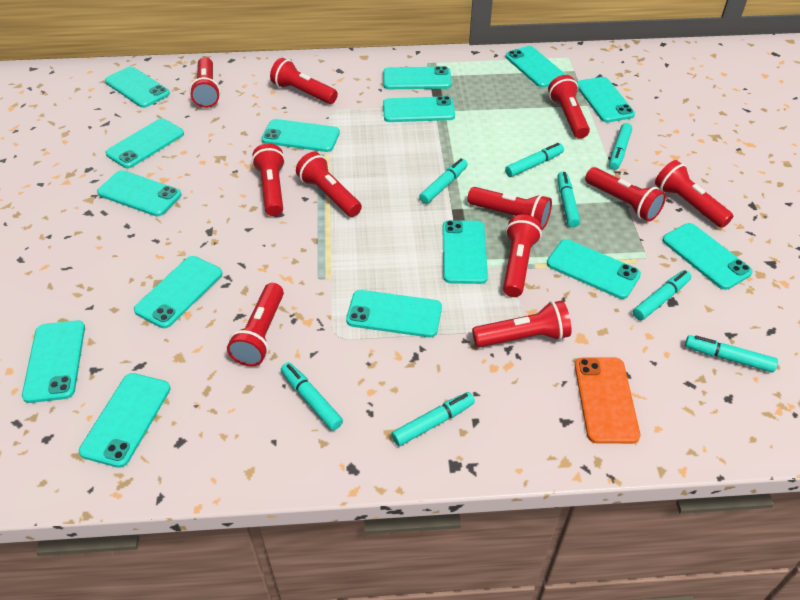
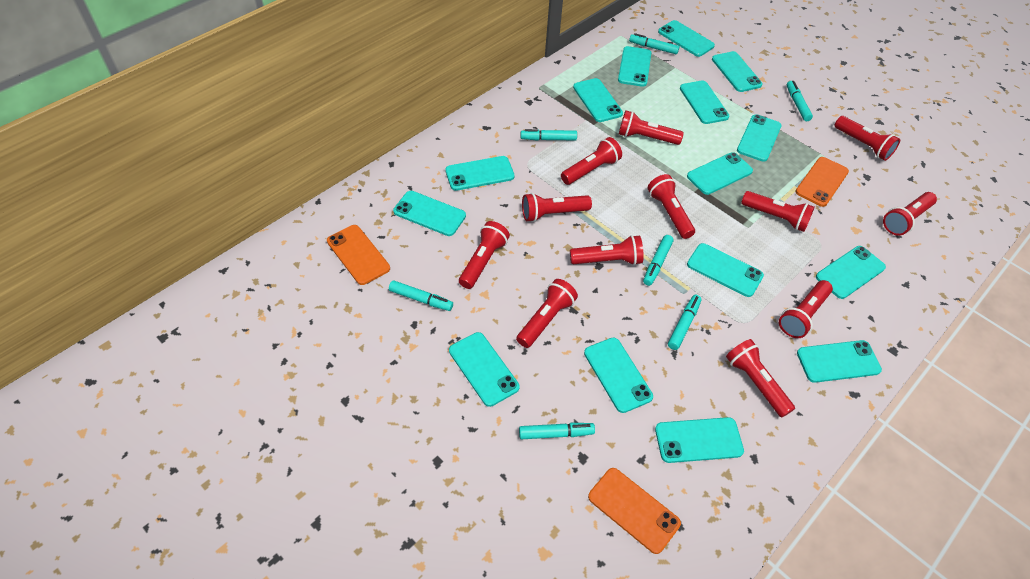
orange phone: 1 -> 3
red flashlight: 11 -> 12
turquoise marker: 8 -> 7

